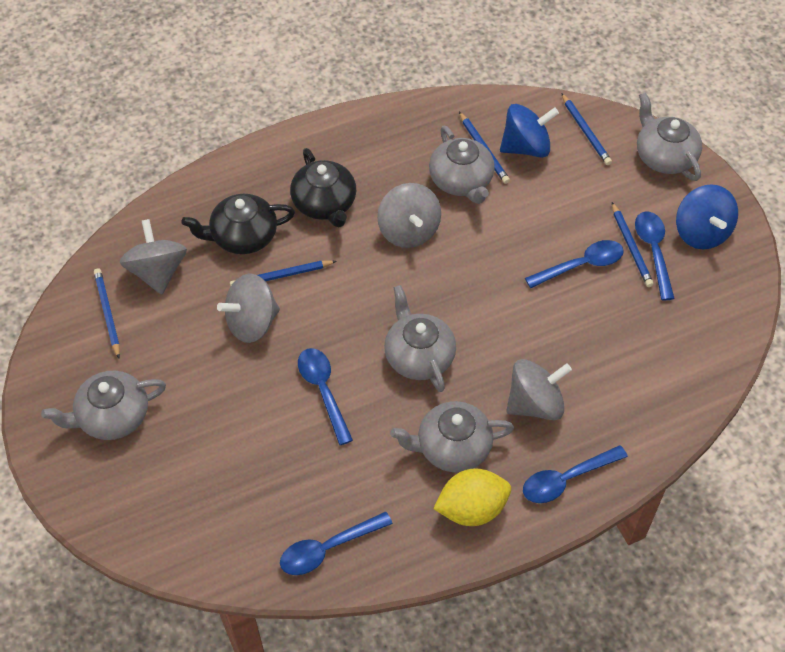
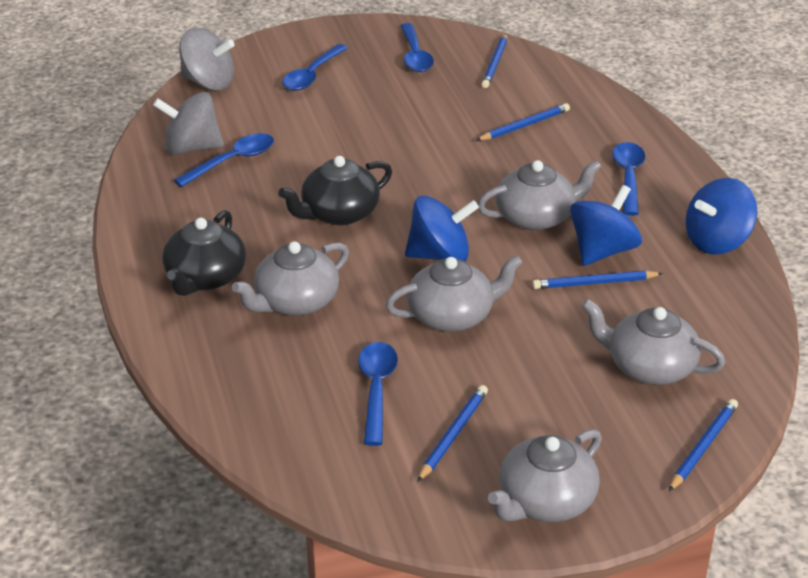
blue spinning top: 2 -> 3
grey spinning top: 4 -> 2
yellow lemon: 1 -> 0

